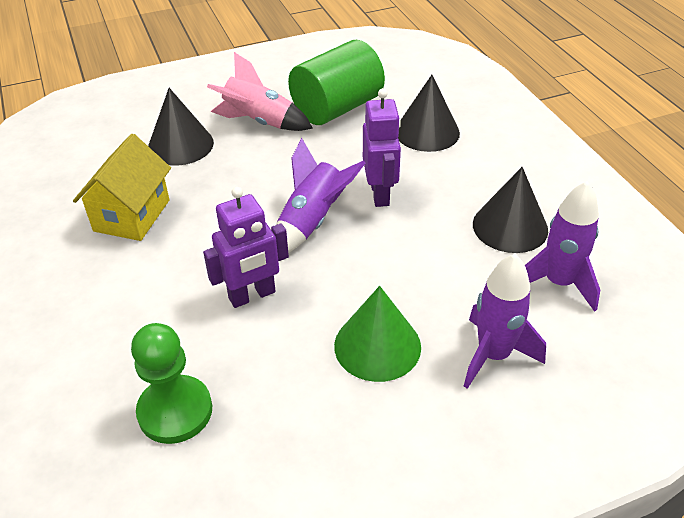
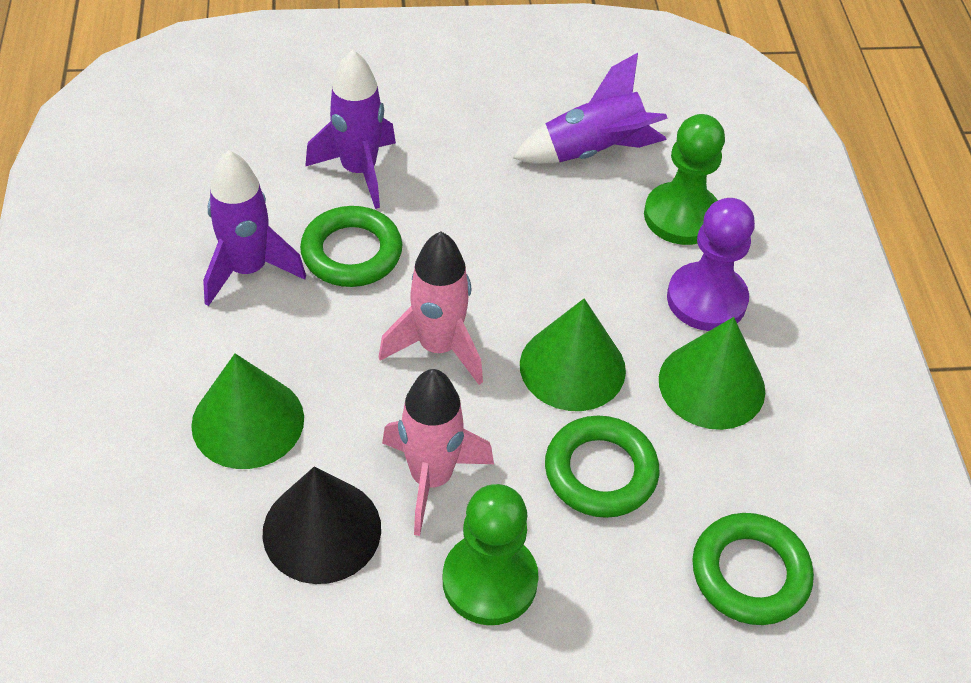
black cone: 3 -> 1
green cone: 1 -> 3
green cylinder: 1 -> 0
green pawn: 1 -> 2
green ring: 0 -> 3
pink rocket: 1 -> 2
purple pawn: 0 -> 1
purple robot: 2 -> 0
yellow house: 1 -> 0

